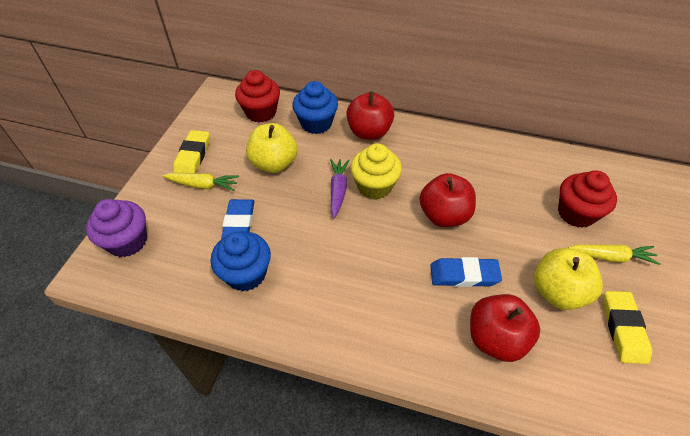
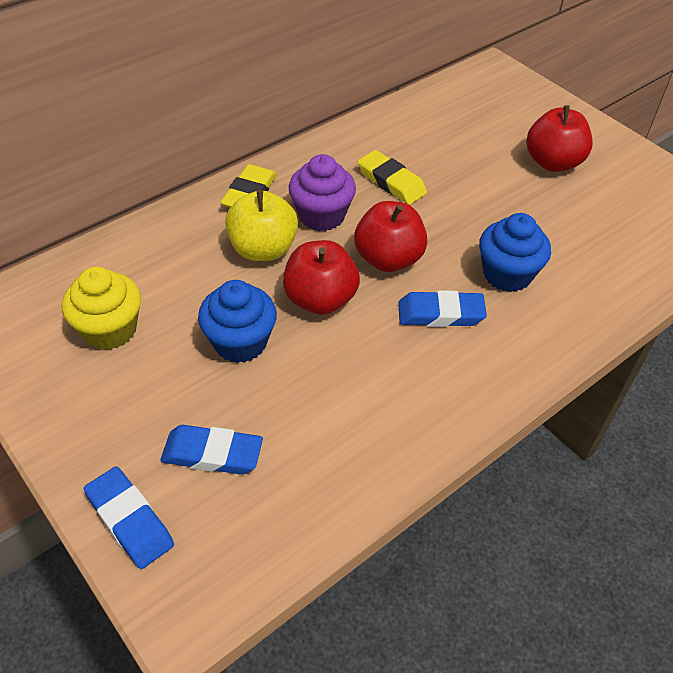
blue eraser: 2 -> 3
purple carrot: 1 -> 0
red cupcake: 2 -> 0
yellow apple: 2 -> 1
yellow carrot: 2 -> 0

